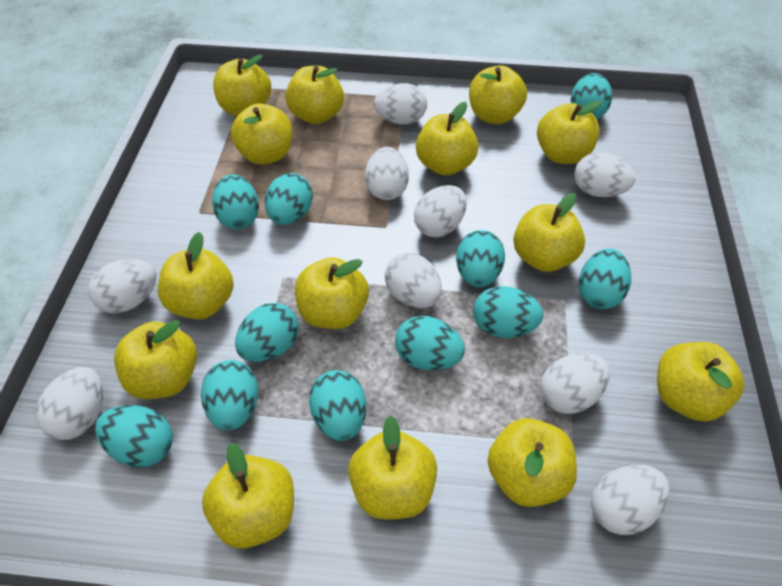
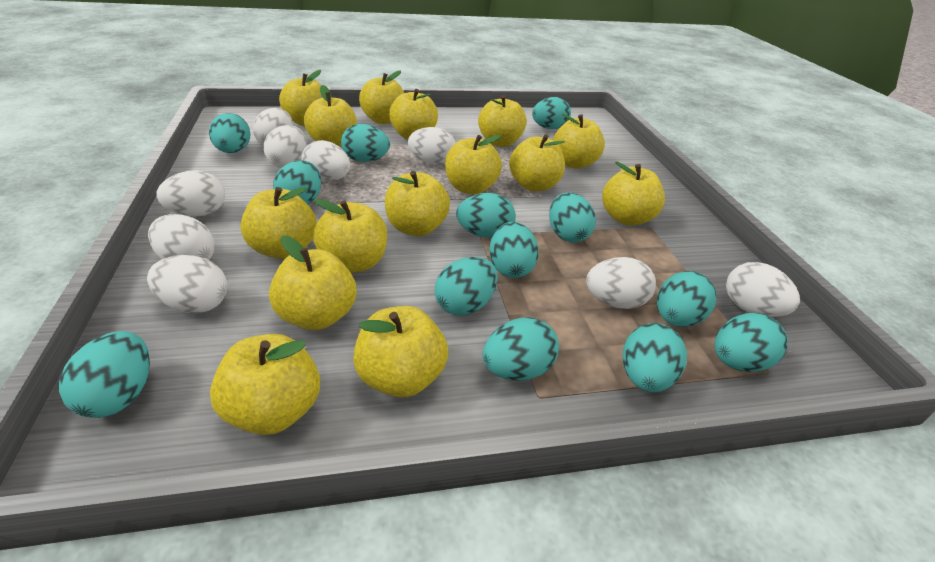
turquoise egg: 11 -> 13
yellow apple: 14 -> 15

